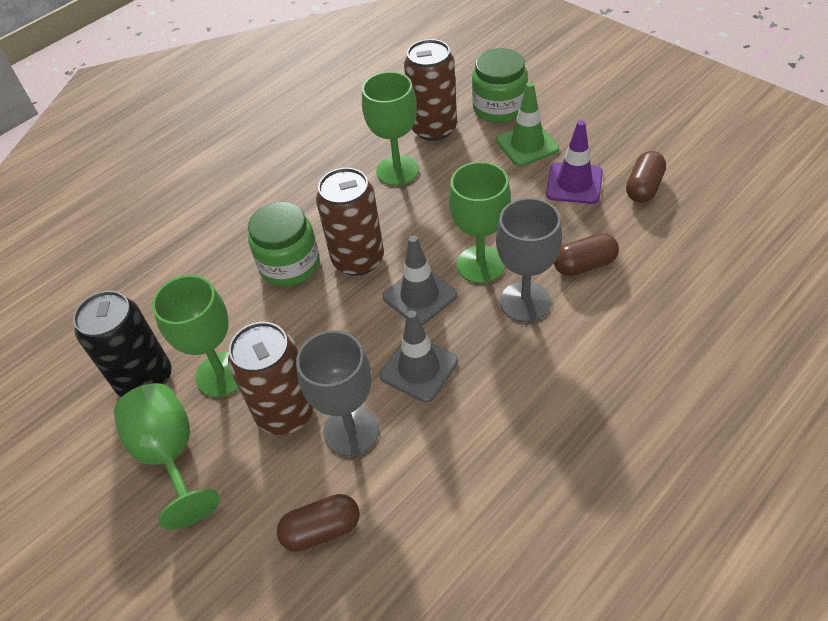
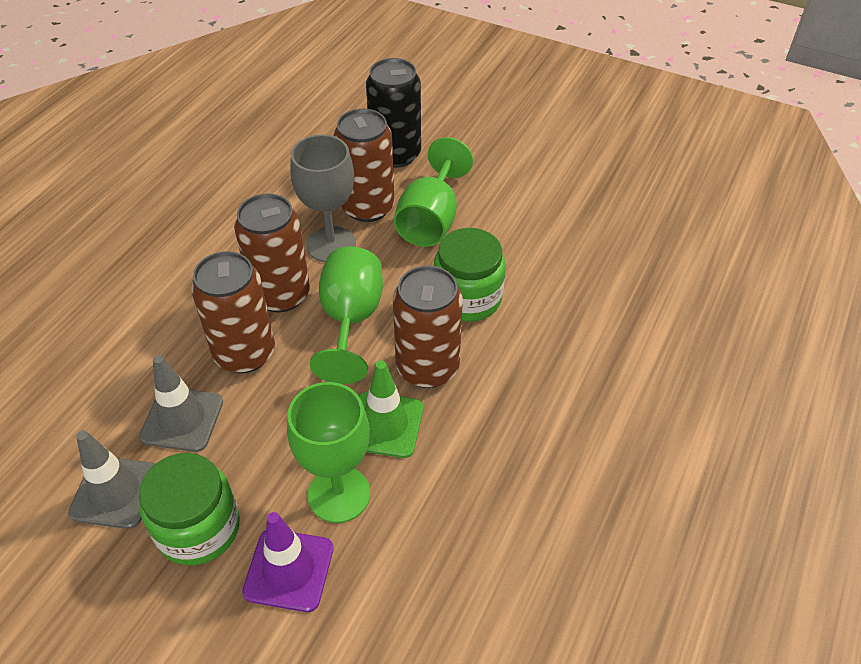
brown can: 3 -> 4
brown capsule: 3 -> 0
green goblet: 4 -> 3
grey goblet: 2 -> 1

